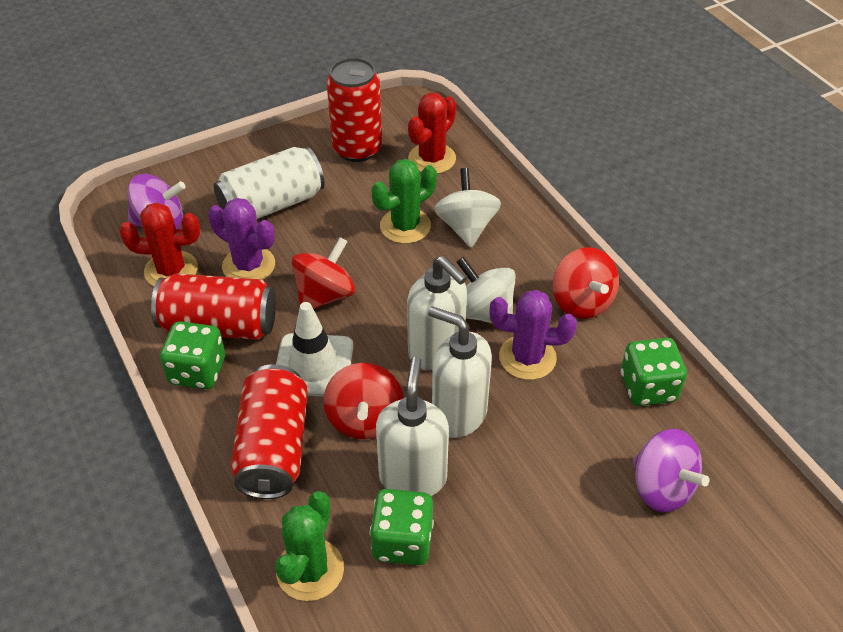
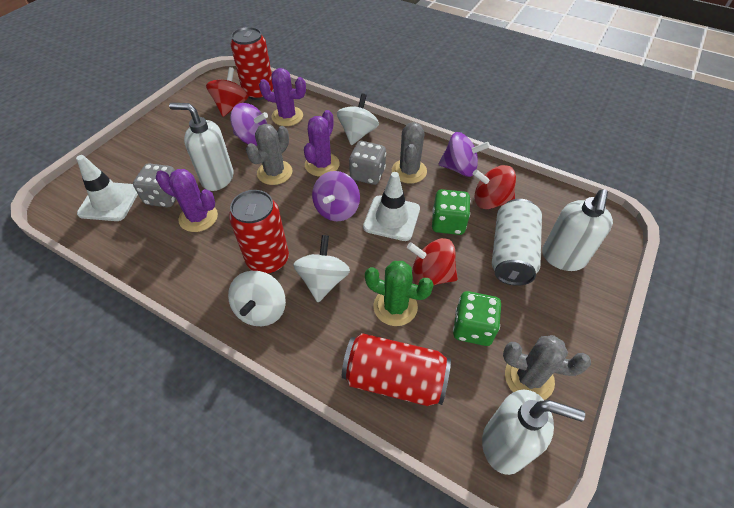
green cactus: 2 -> 1
green dice: 3 -> 2
grey cactus: 0 -> 3
grey dice: 0 -> 2
purple cactus: 2 -> 3
purple spinning top: 2 -> 3
red cactus: 2 -> 0
white spinning top: 2 -> 3
white traffic cone: 1 -> 2

